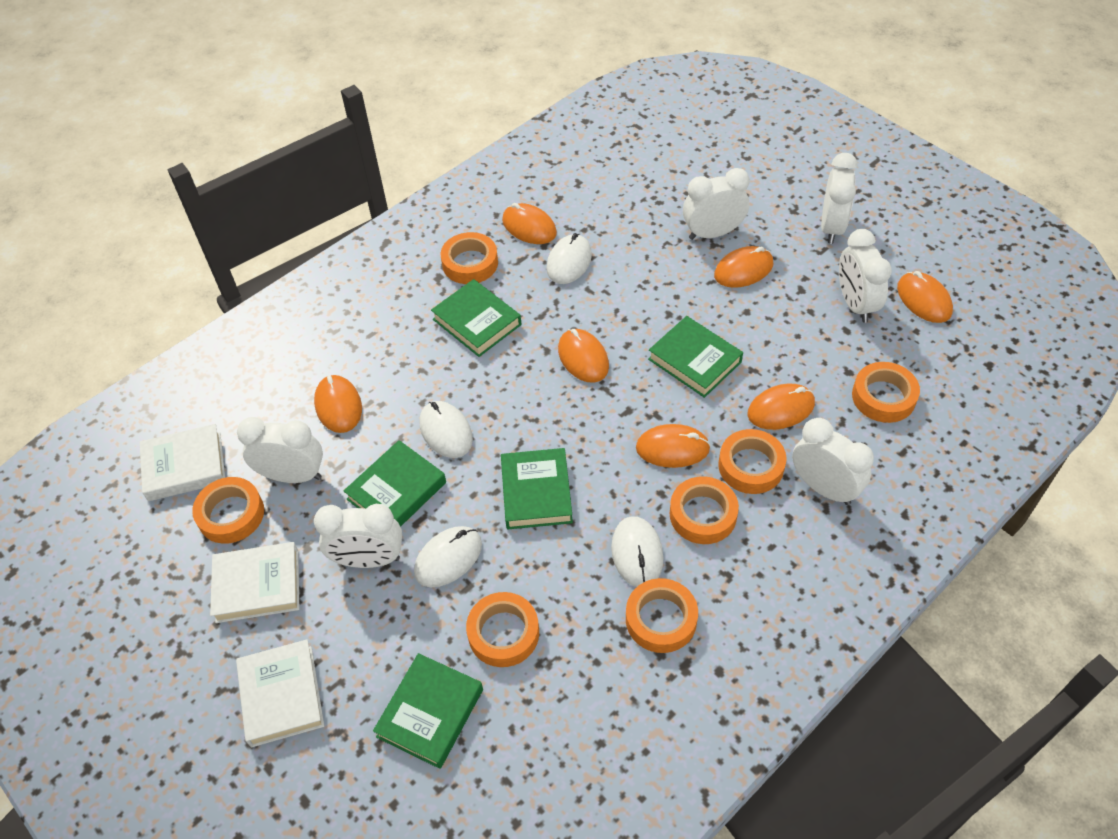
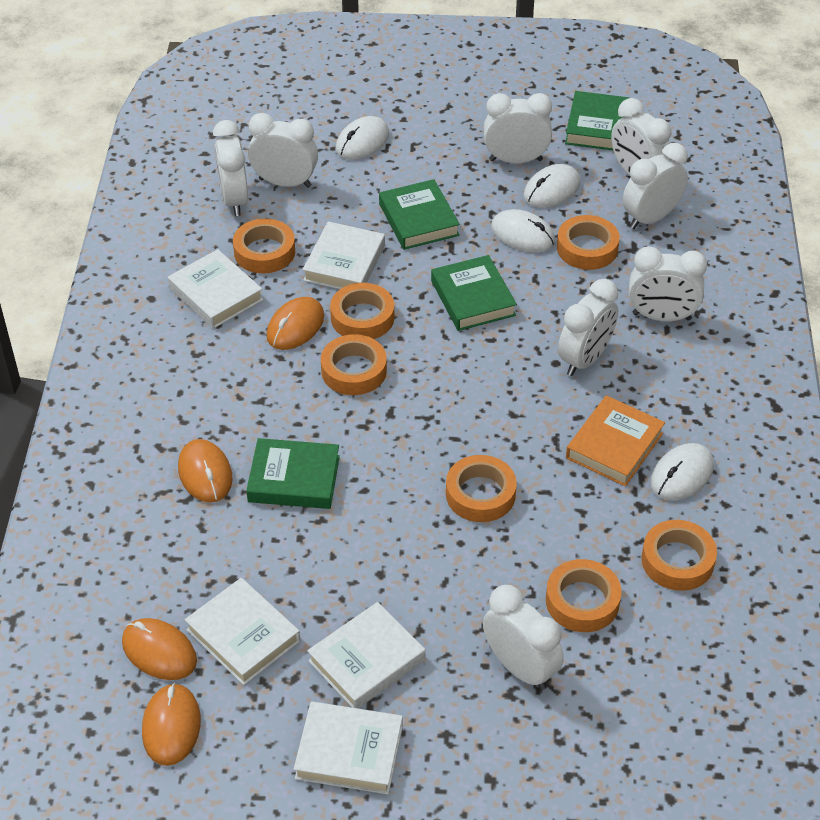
green book: 5 -> 4
orange book: 0 -> 1
orange mouse: 7 -> 4
white book: 3 -> 5
white clock: 6 -> 8

